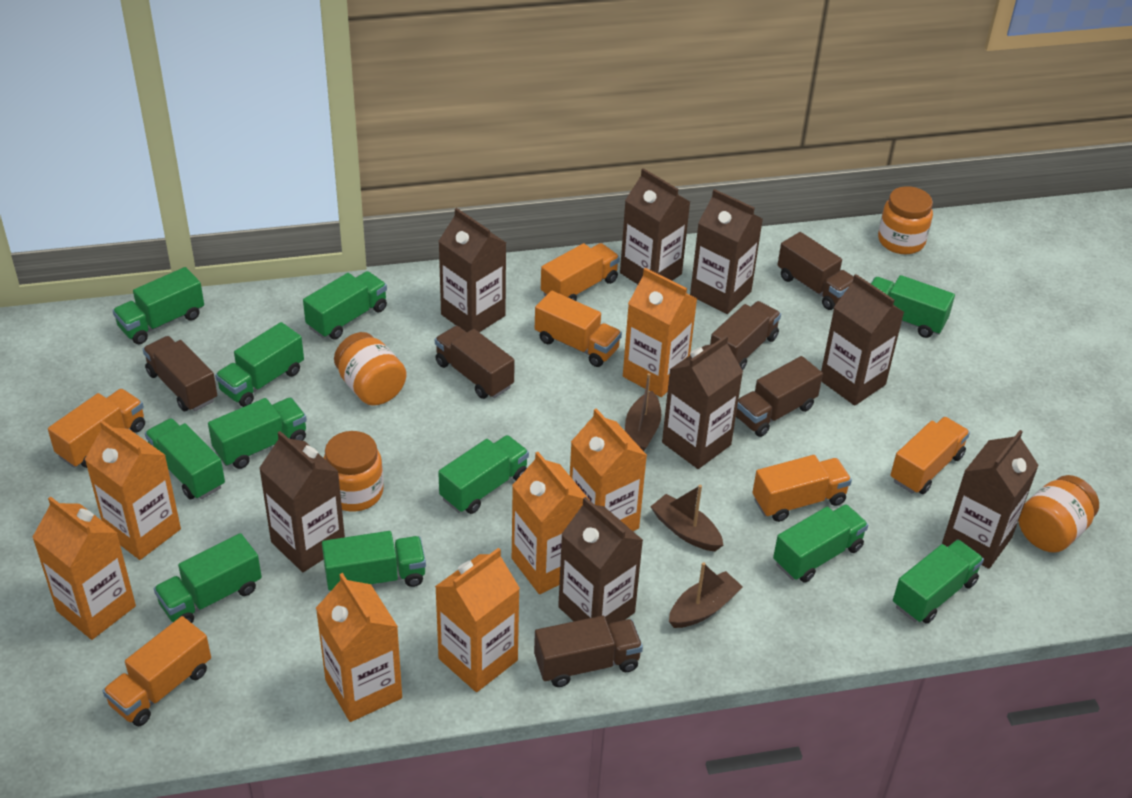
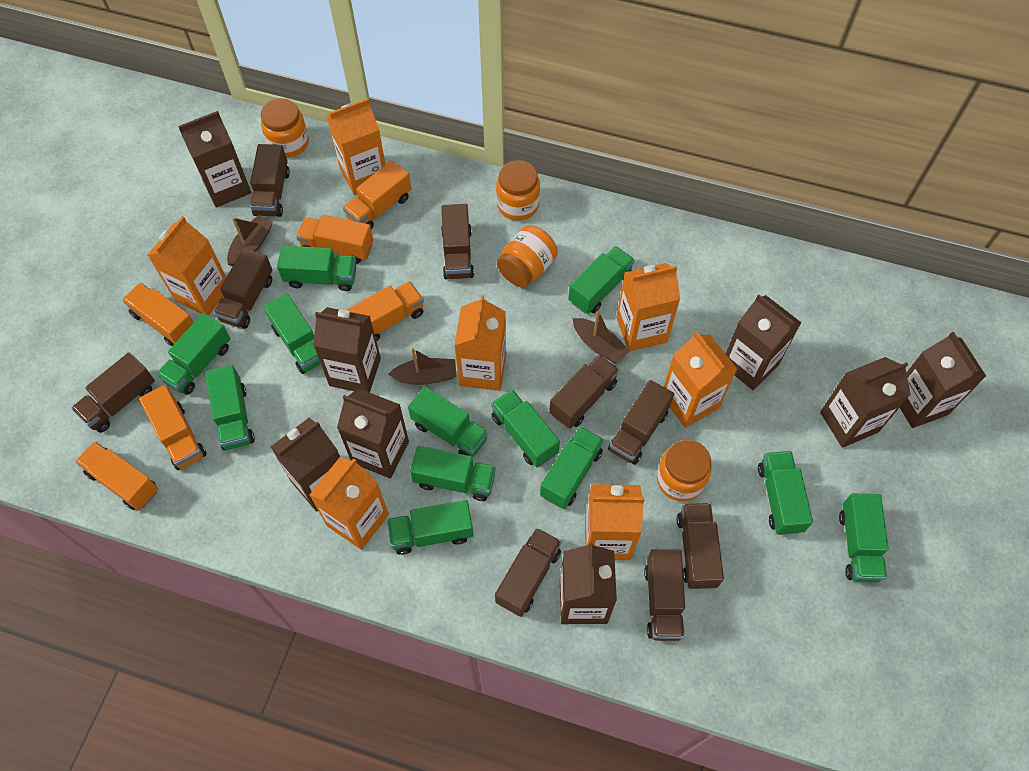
brown truck: 6 -> 9
green truck: 11 -> 12

